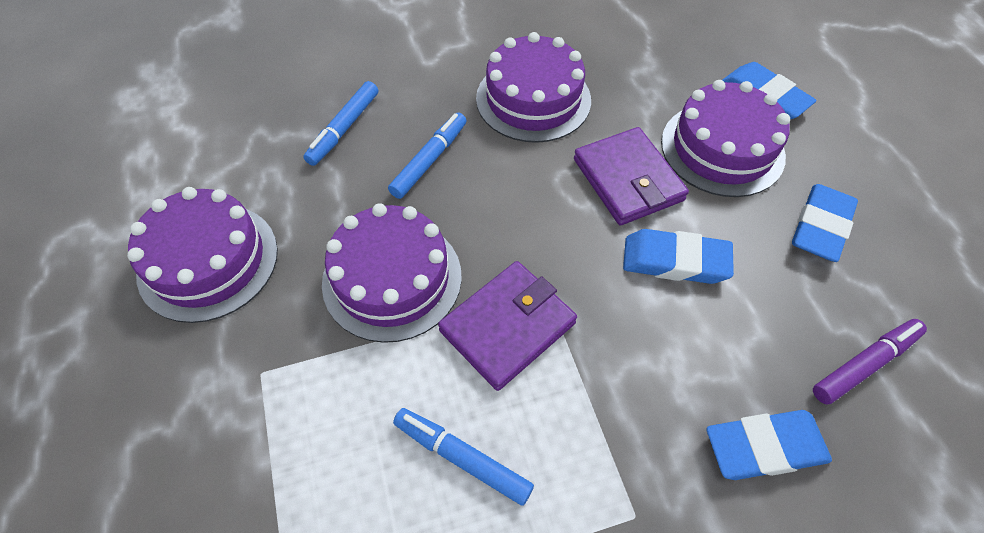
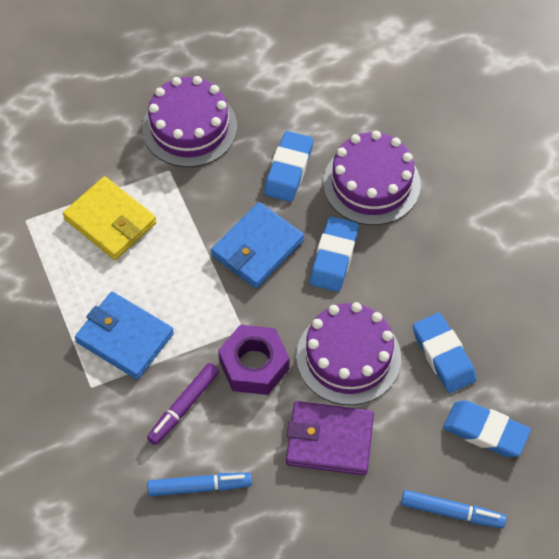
blue marker: 3 -> 2
blue wallet: 0 -> 2
purple cake: 4 -> 3
purple nut: 0 -> 1
purple wallet: 2 -> 1
yellow wallet: 0 -> 1

